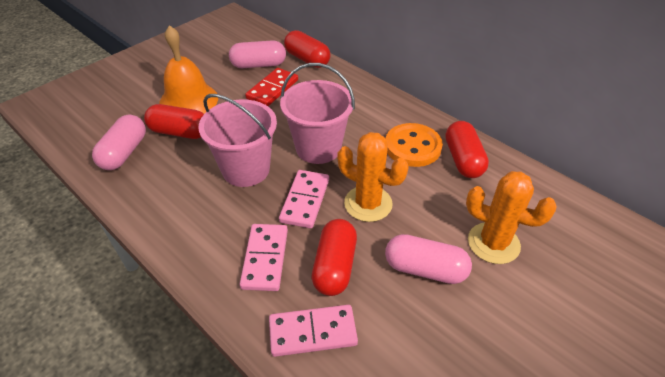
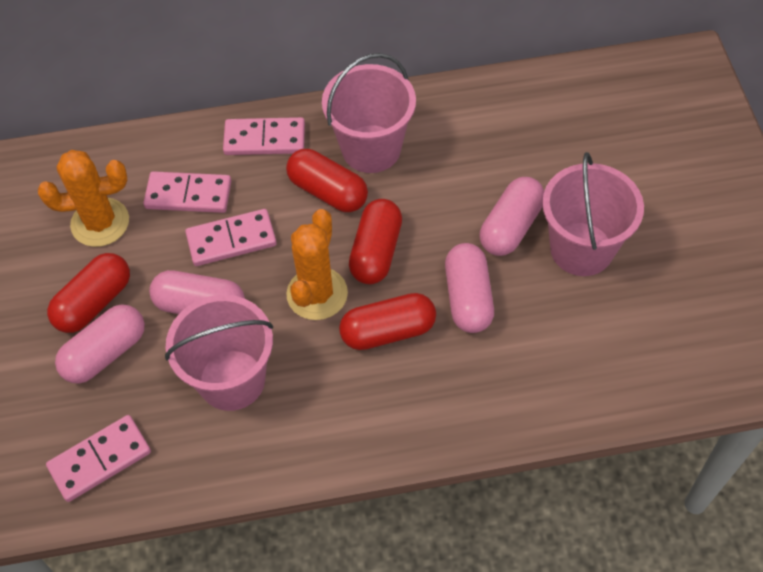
orange bell: 1 -> 0
orange button: 1 -> 0
pink bucket: 2 -> 3
pink capsule: 3 -> 4
pink domino: 3 -> 4
red domino: 1 -> 0

